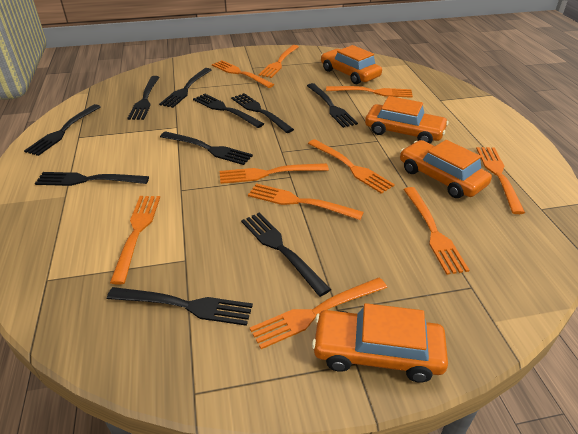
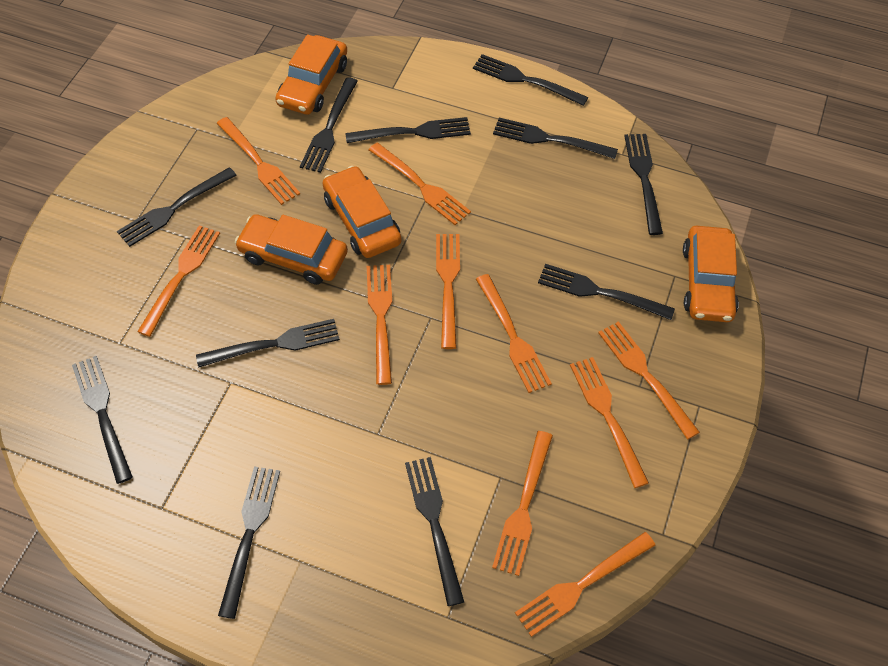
black fork: 10 -> 11

